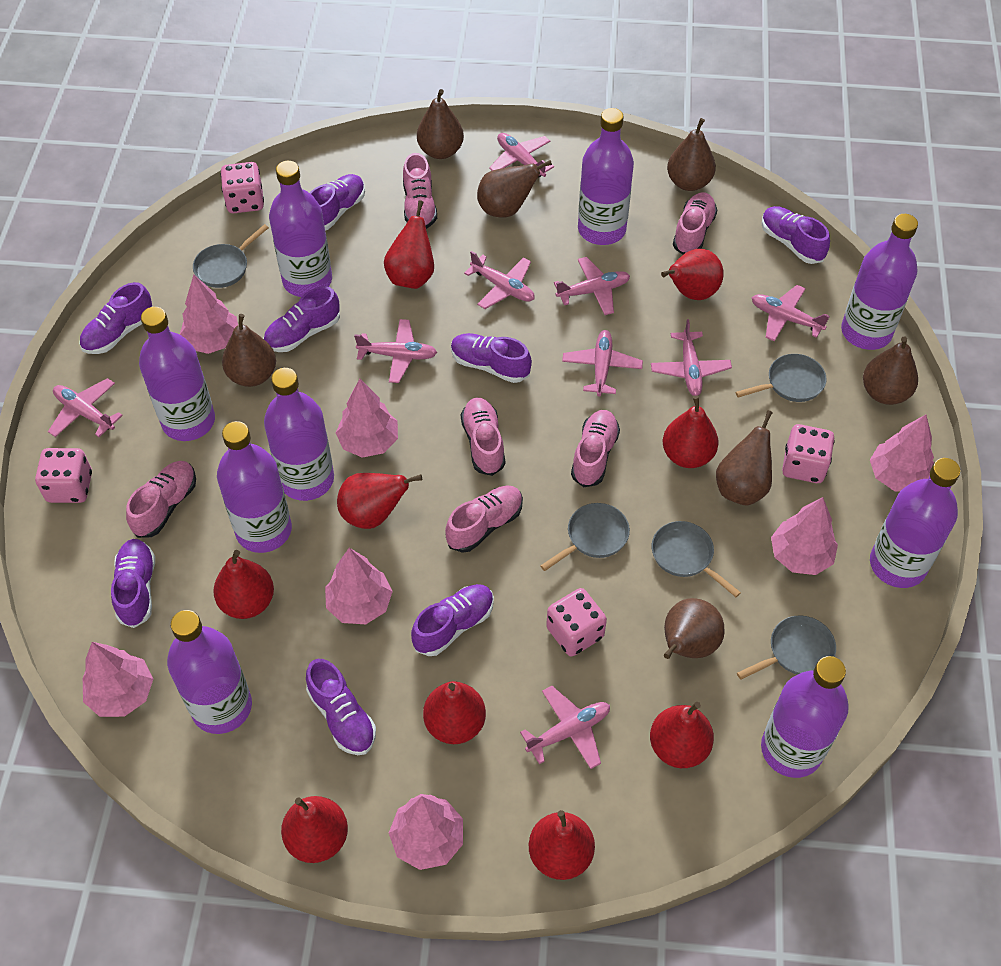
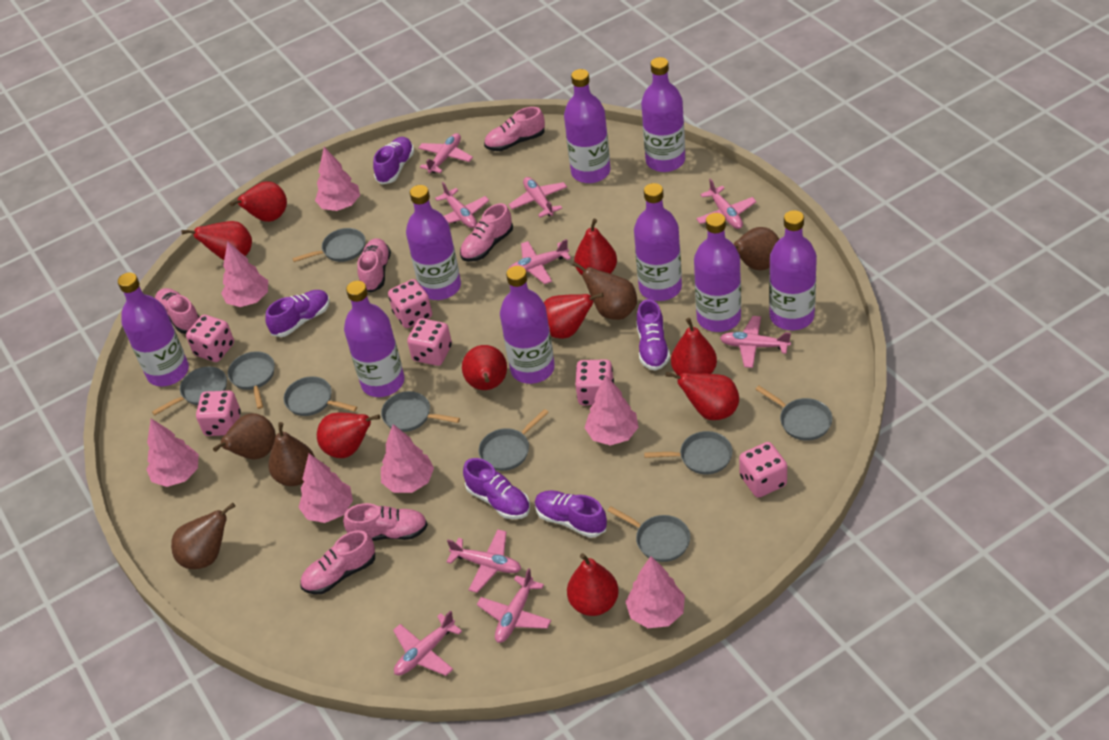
brown pear: 7 -> 5
grey pan: 5 -> 9
pink dice: 4 -> 6
purple shoe: 8 -> 5

